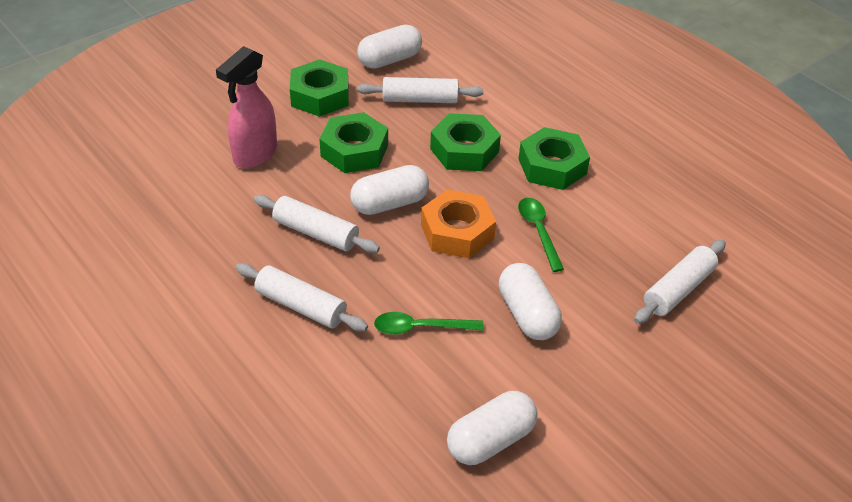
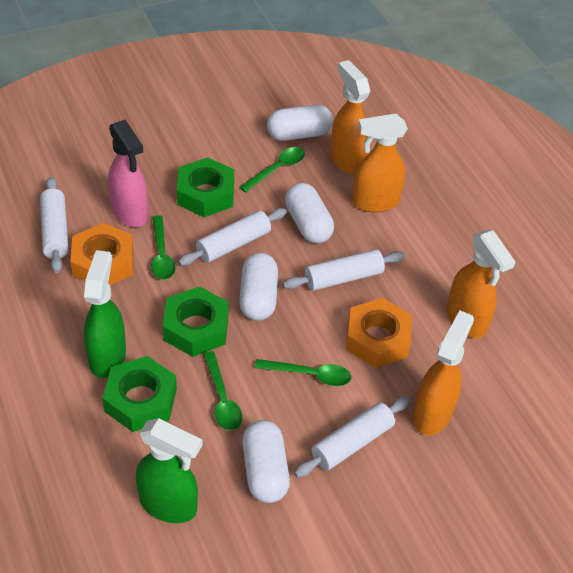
green nut: 4 -> 3
green spoon: 2 -> 4
green spray bottle: 0 -> 2
orange nut: 1 -> 2
orange spray bottle: 0 -> 4

